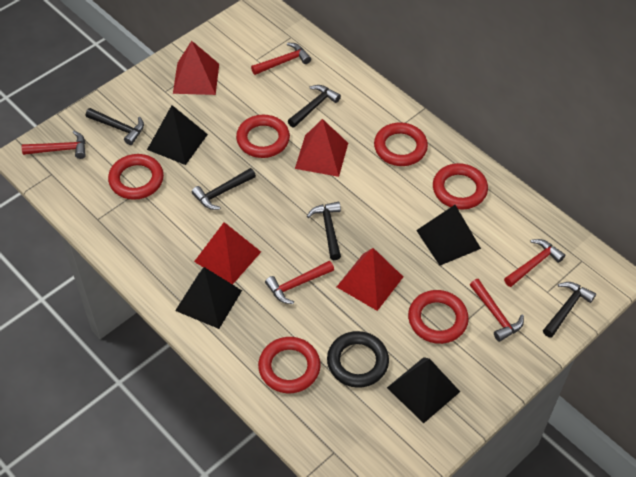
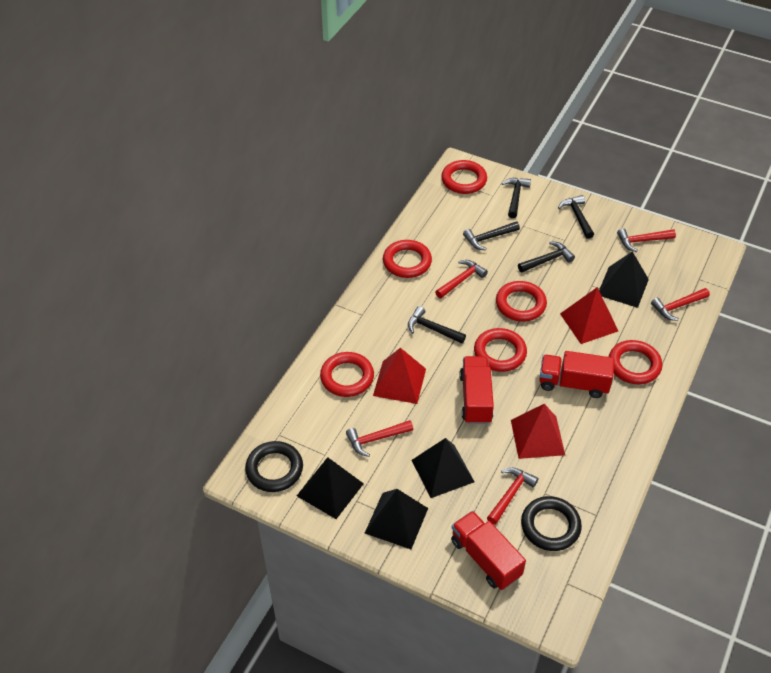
black ring: 1 -> 2
red pyramid: 4 -> 3
red truck: 0 -> 3

